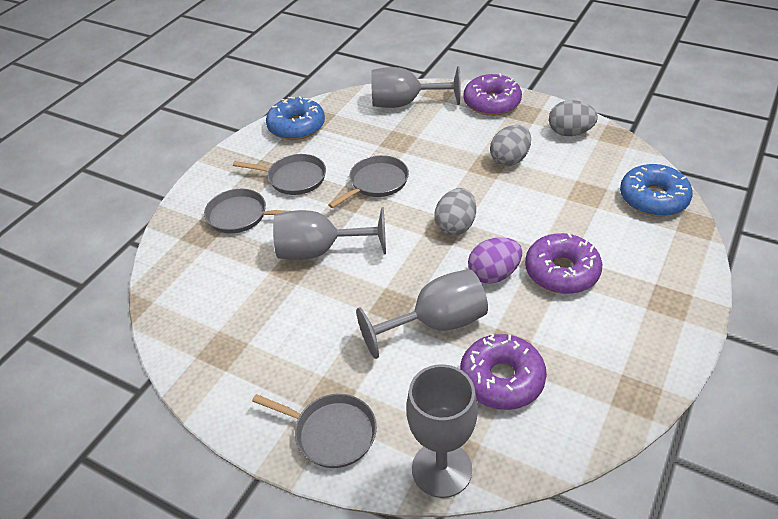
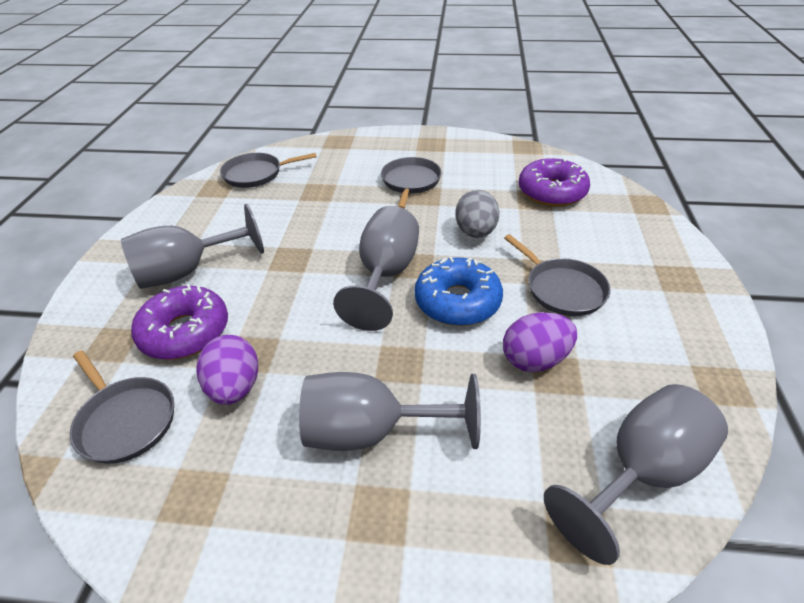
blue donut: 2 -> 1
grey egg: 3 -> 1
purple donut: 3 -> 2
purple egg: 1 -> 2

